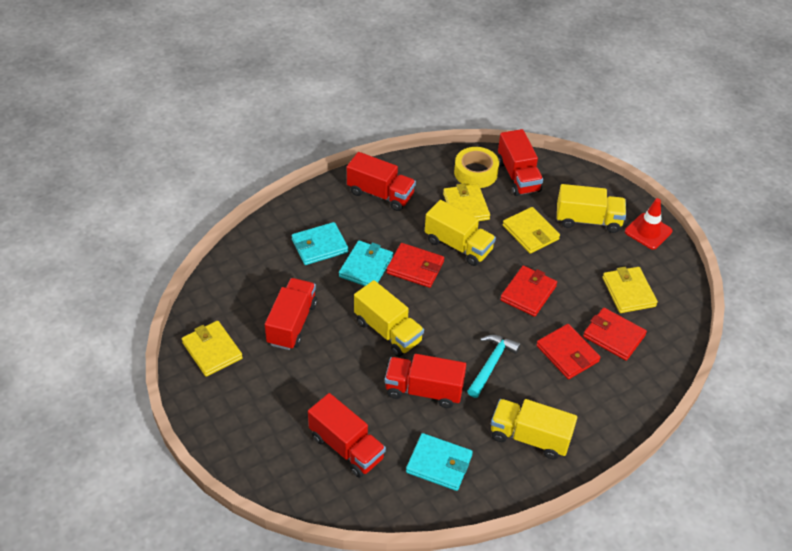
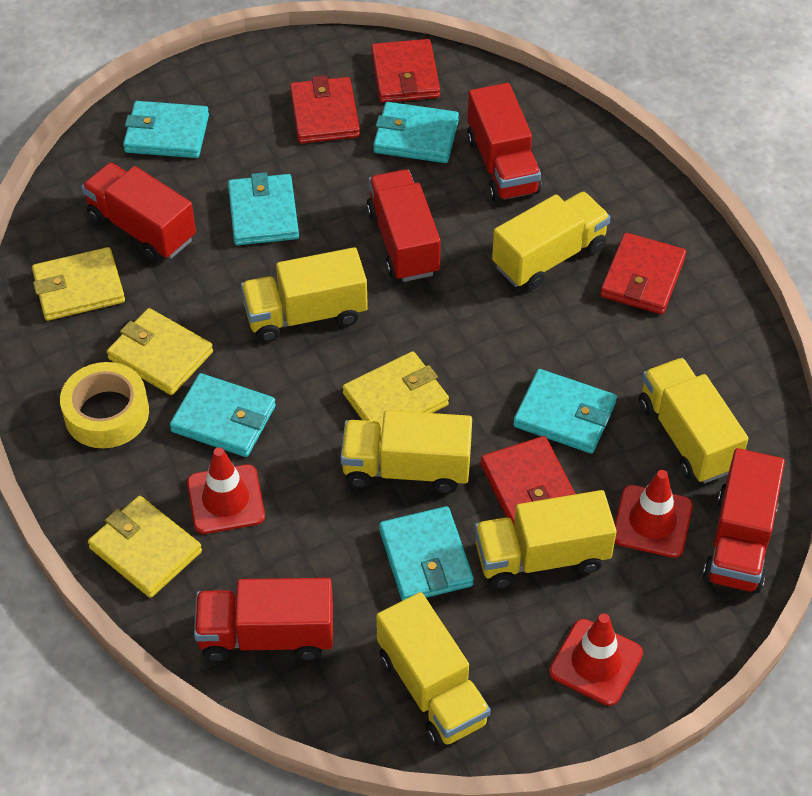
red traffic cone: 1 -> 3
turquoise hammer: 1 -> 0
turquoise wallet: 3 -> 6
yellow truck: 4 -> 6

